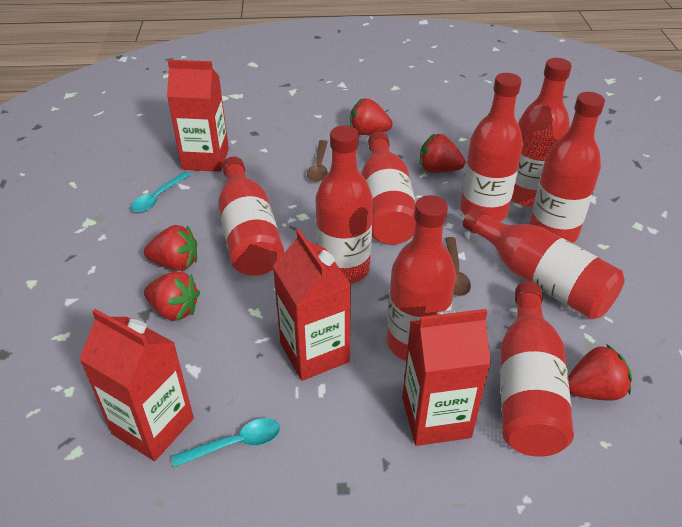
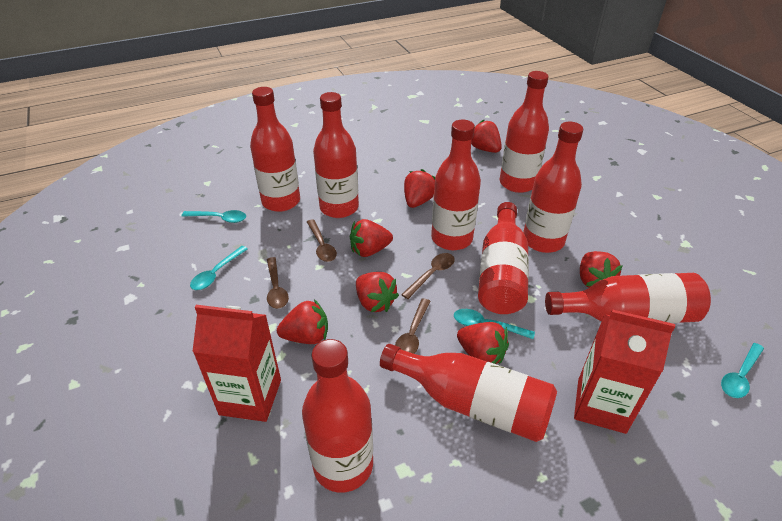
brown spoon: 2 -> 4
red carton: 4 -> 2
red strawberry: 5 -> 7
turquoise spoon: 2 -> 4

